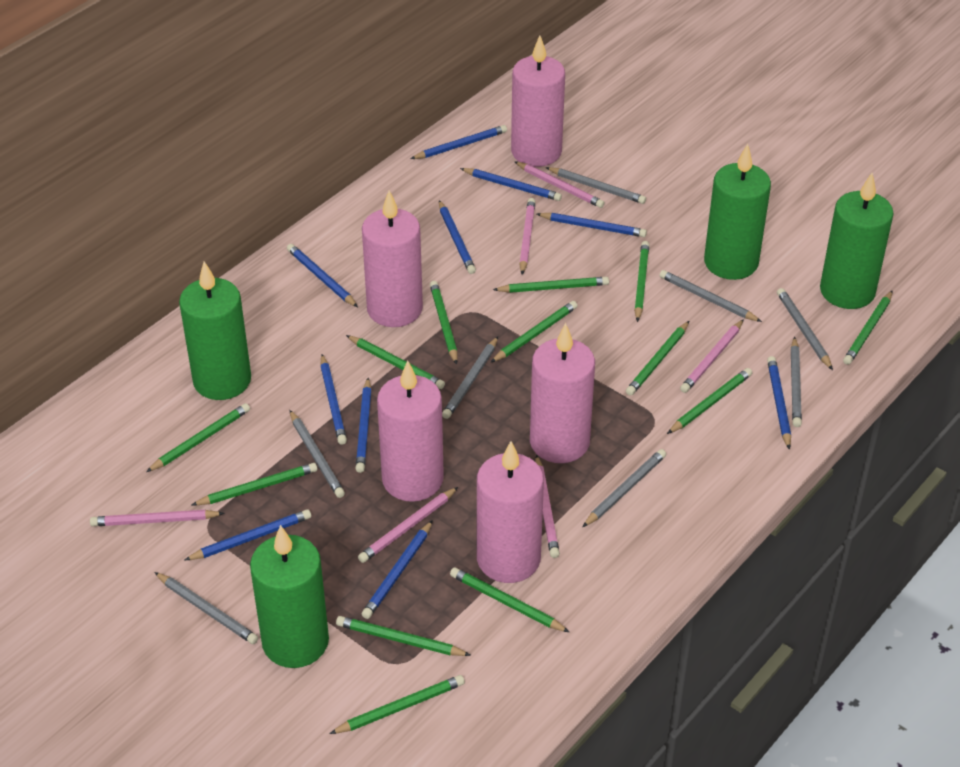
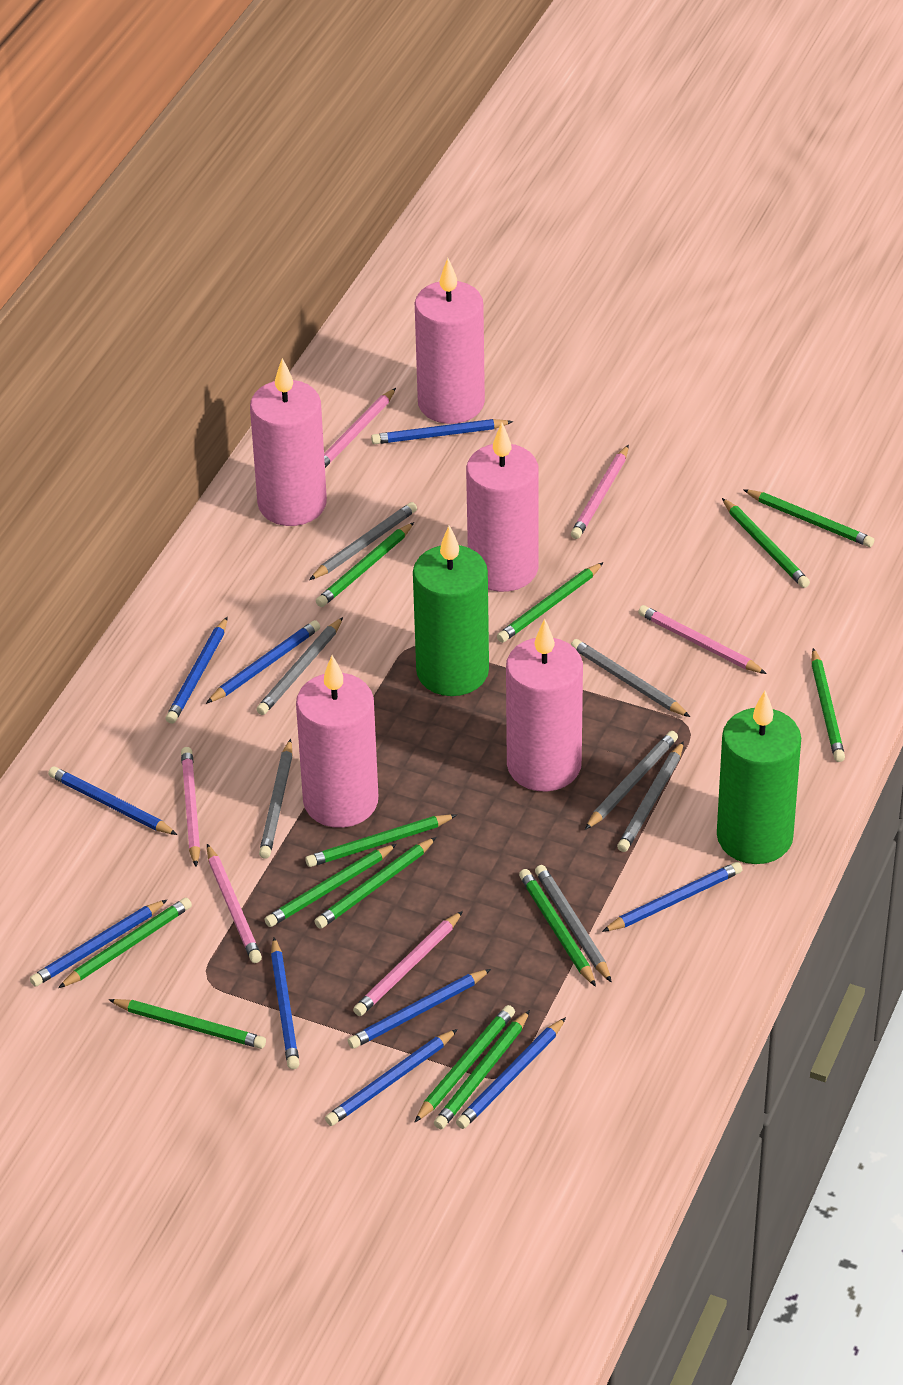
green candle: 4 -> 2
grey pencil: 8 -> 7

